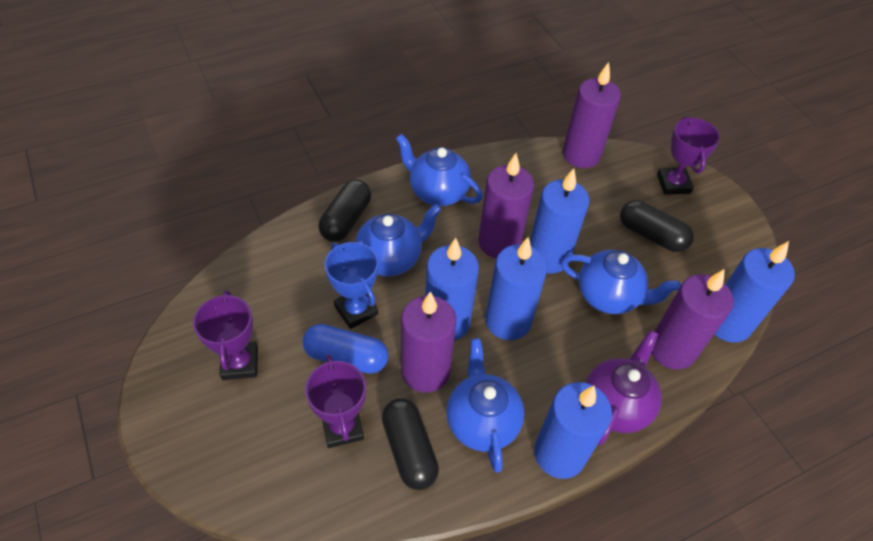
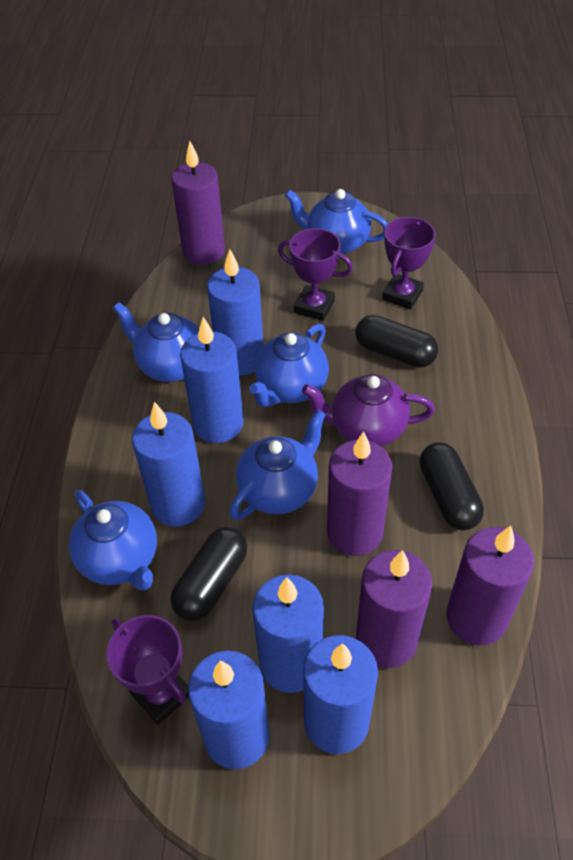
blue candle: 5 -> 6
blue capsule: 1 -> 0
blue teapot: 4 -> 5
blue trophy: 1 -> 0

